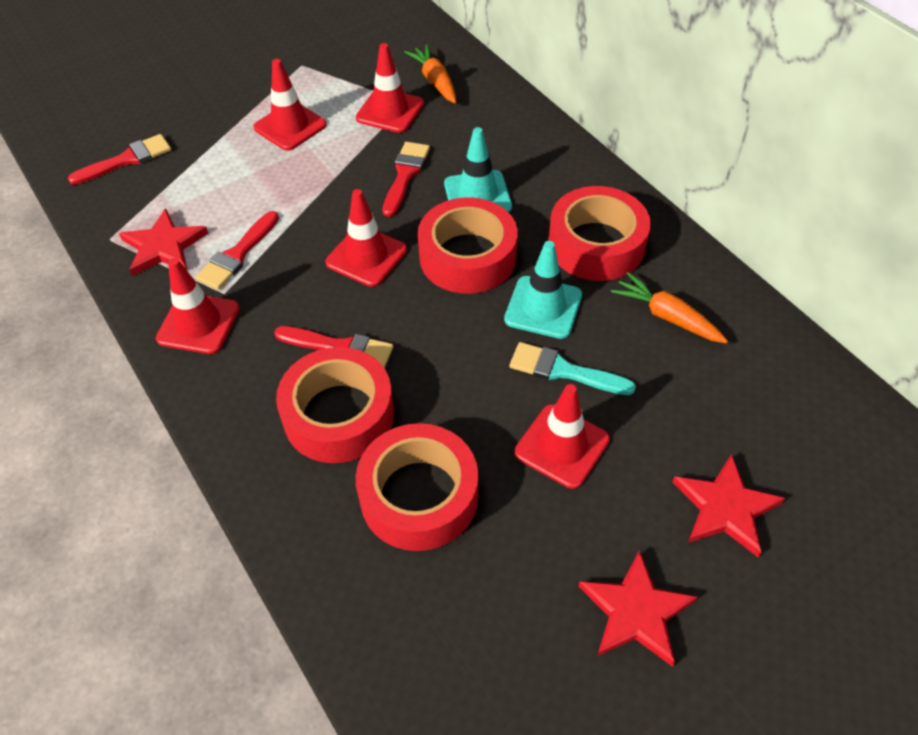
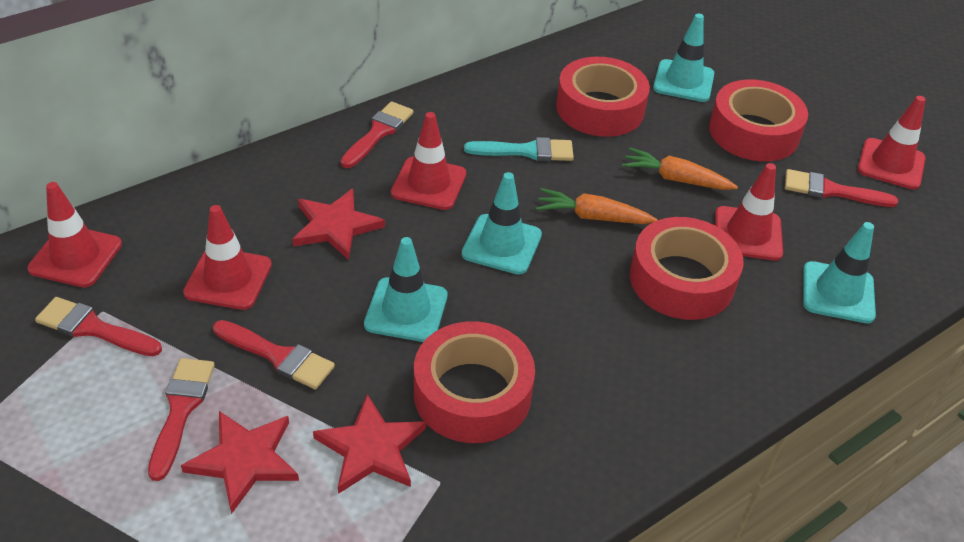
red brush: 4 -> 5
turquoise traffic cone: 2 -> 4

